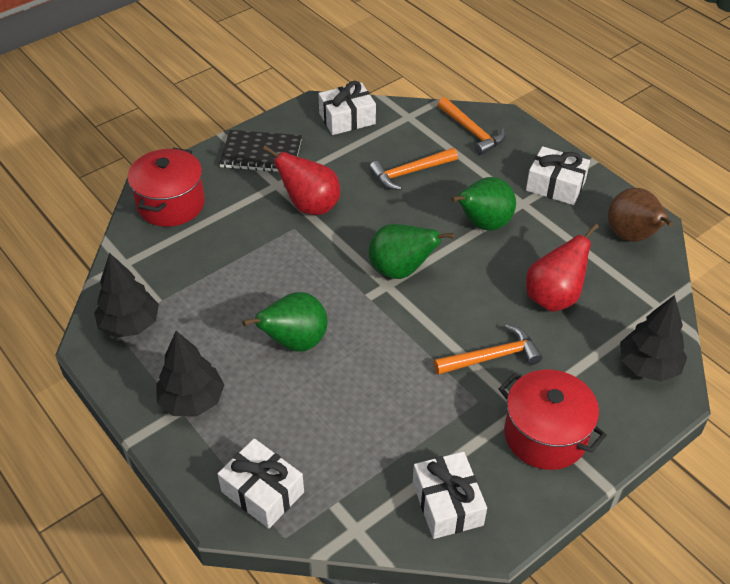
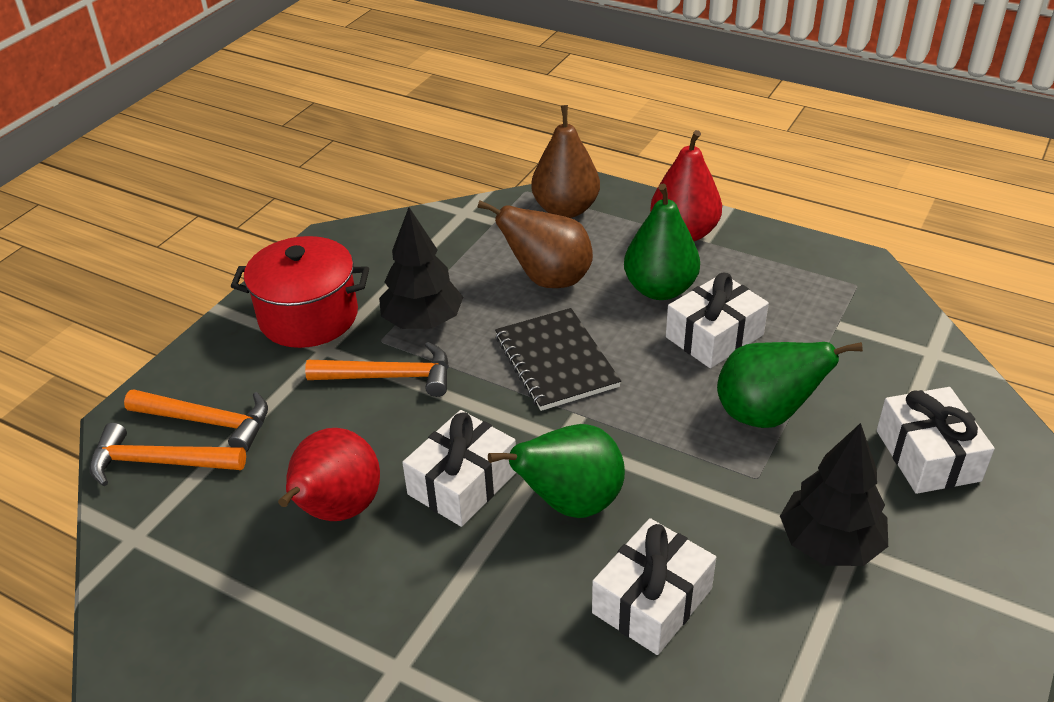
black tree: 3 -> 2
brown pear: 1 -> 2
red pot: 2 -> 1

